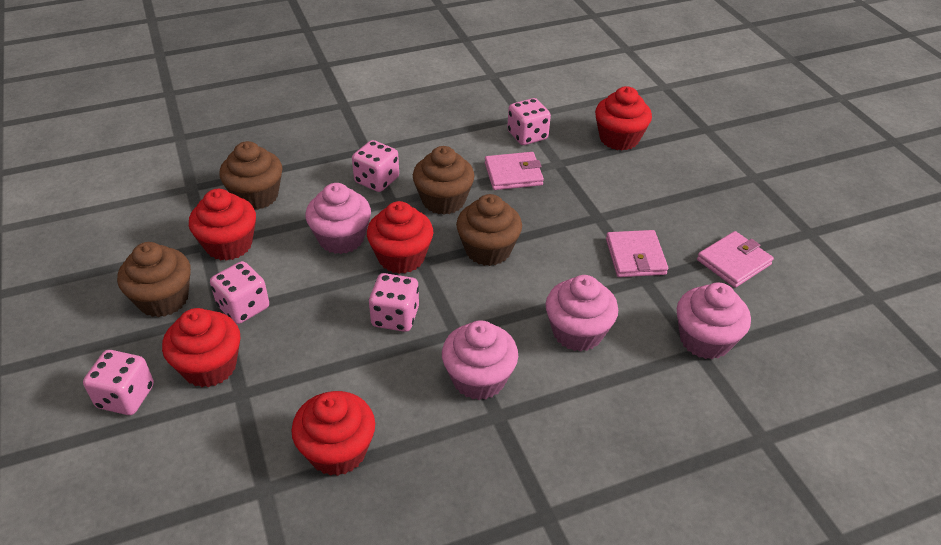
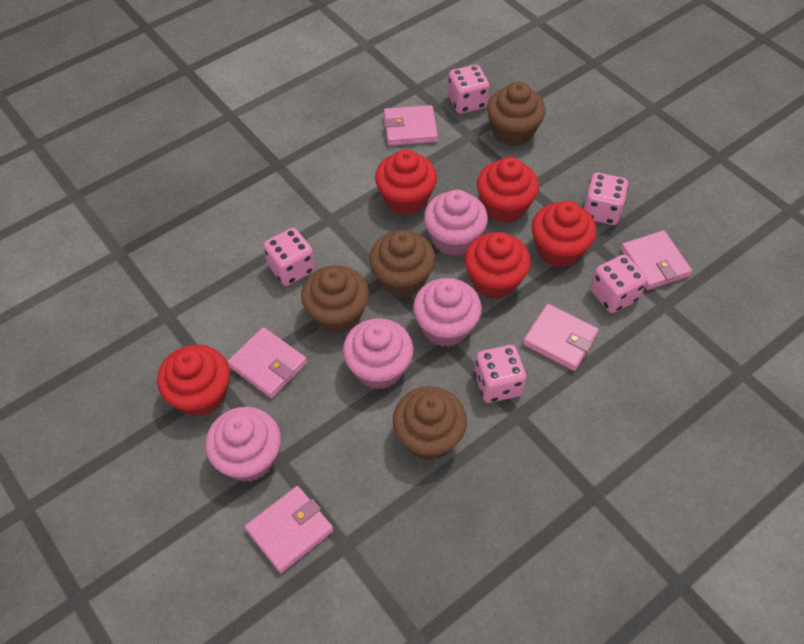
pink wallet: 3 -> 5

